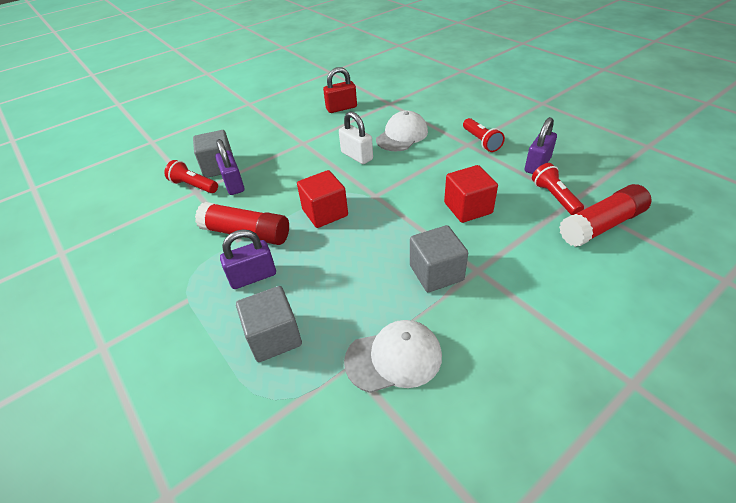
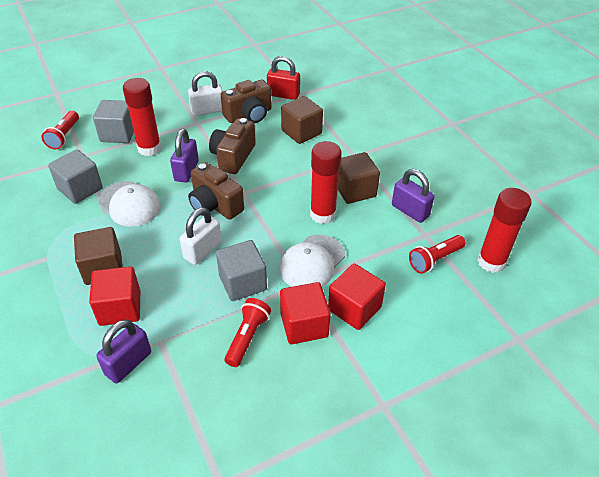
brown camera: 0 -> 3
brown cube: 0 -> 3
red cube: 2 -> 3
red glue stick: 2 -> 3
white padlock: 1 -> 2

